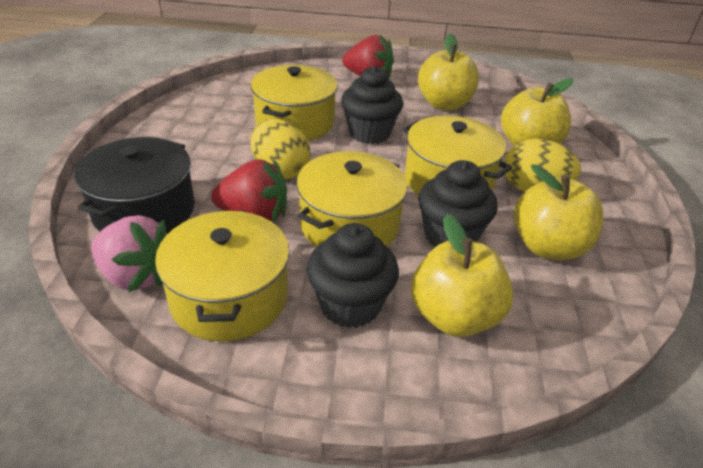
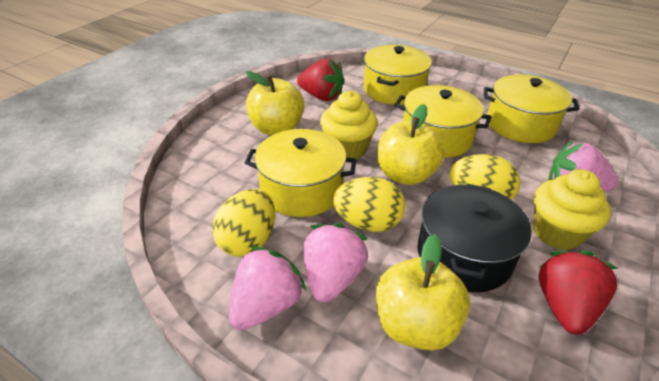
black cupcake: 3 -> 0
pink strawberry: 1 -> 3
yellow apple: 4 -> 3
yellow cupcake: 0 -> 2
yellow egg: 2 -> 3

